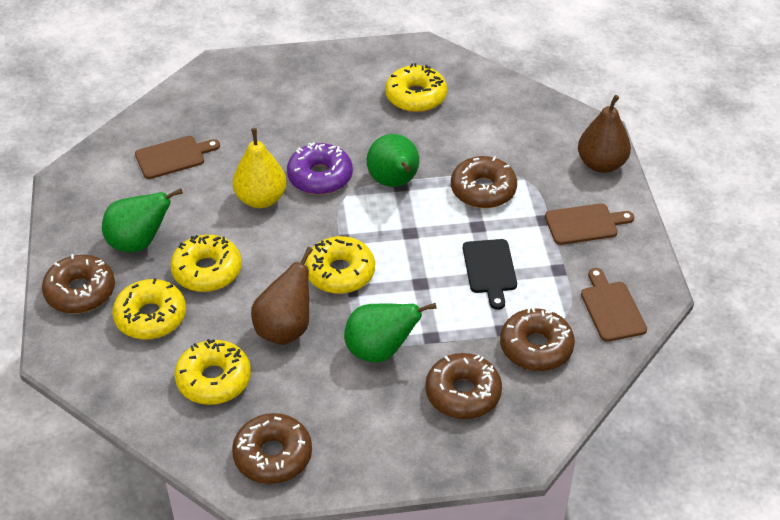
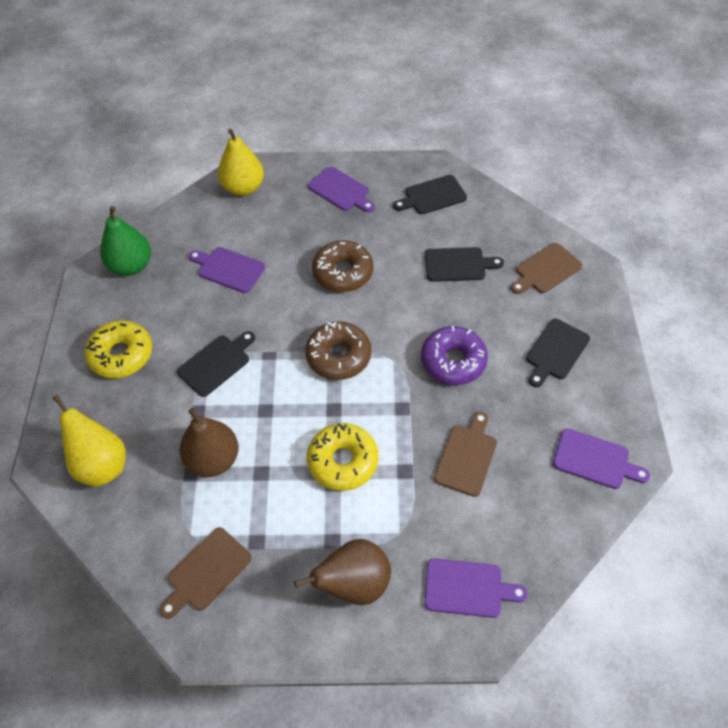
black cutting board: 1 -> 4
brown donut: 5 -> 2
green pear: 3 -> 1
purple cutting board: 0 -> 4
yellow donut: 5 -> 2
yellow pear: 1 -> 2

